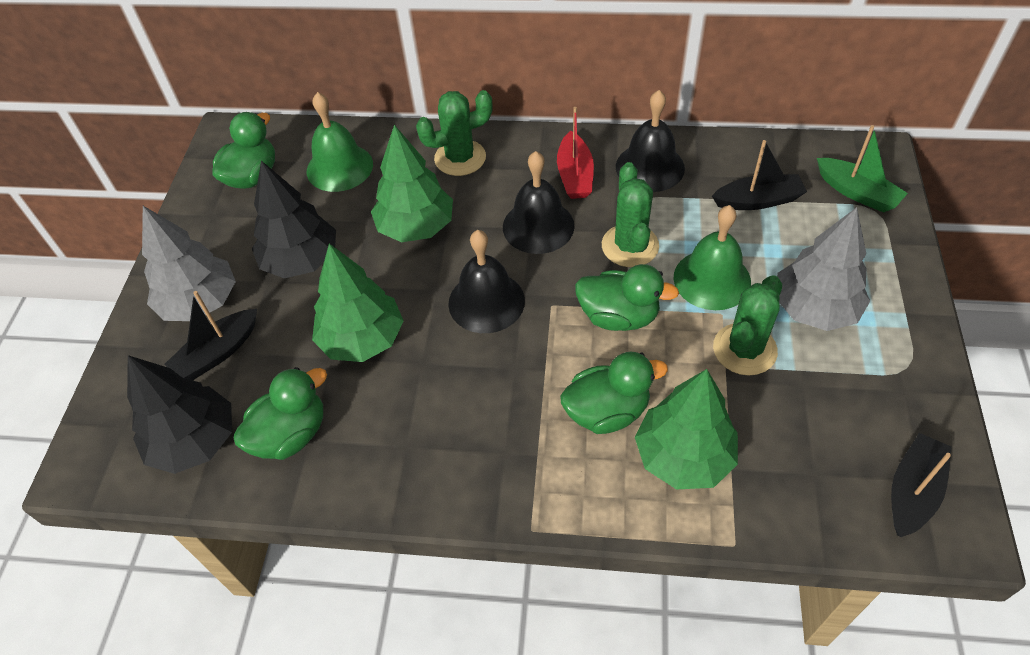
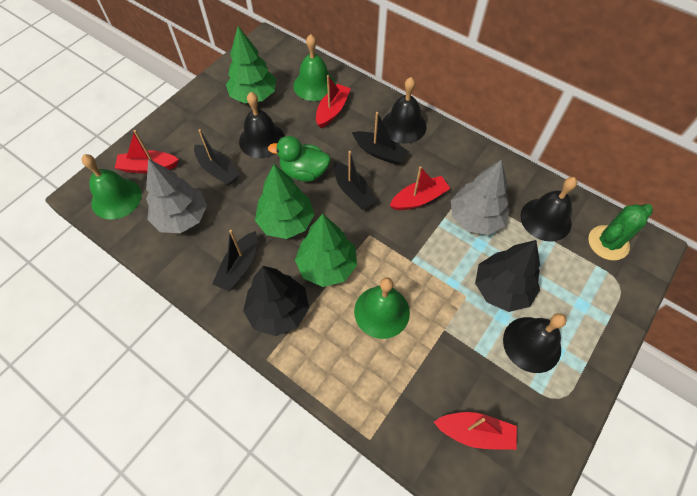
black bell: 3 -> 4
black boat: 3 -> 4
green bell: 2 -> 3
green boat: 1 -> 0
green cactus: 3 -> 1
green duck: 4 -> 1
red boat: 1 -> 4

